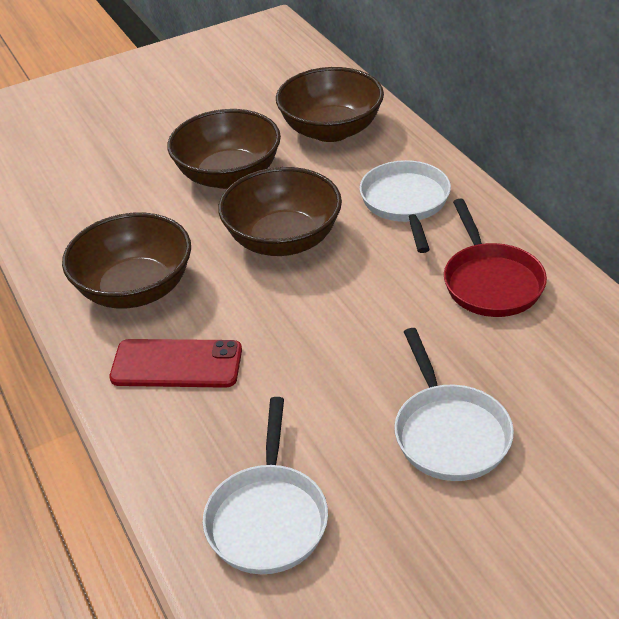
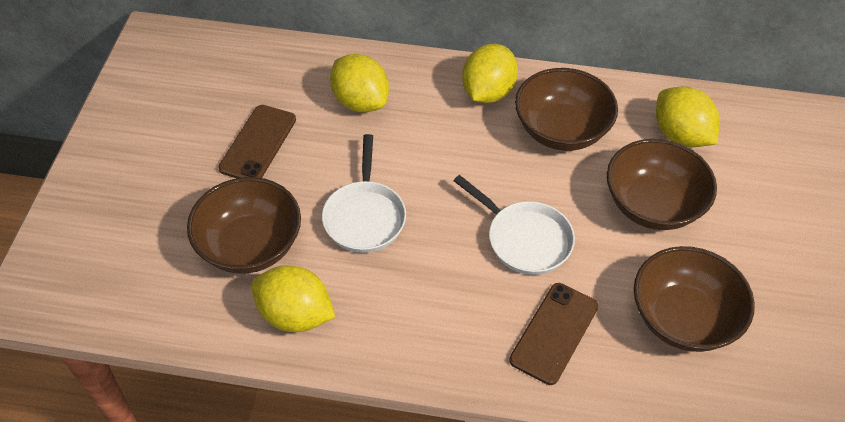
brown phone: 0 -> 2
red pan: 1 -> 0
red phone: 1 -> 0
white pan: 3 -> 2
yellow lemon: 0 -> 4

